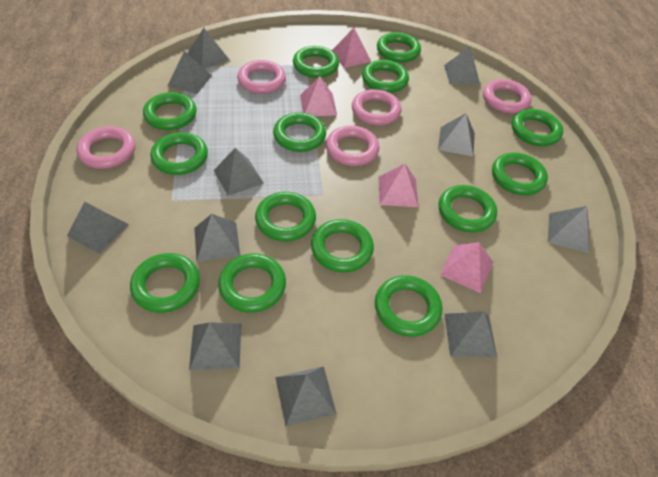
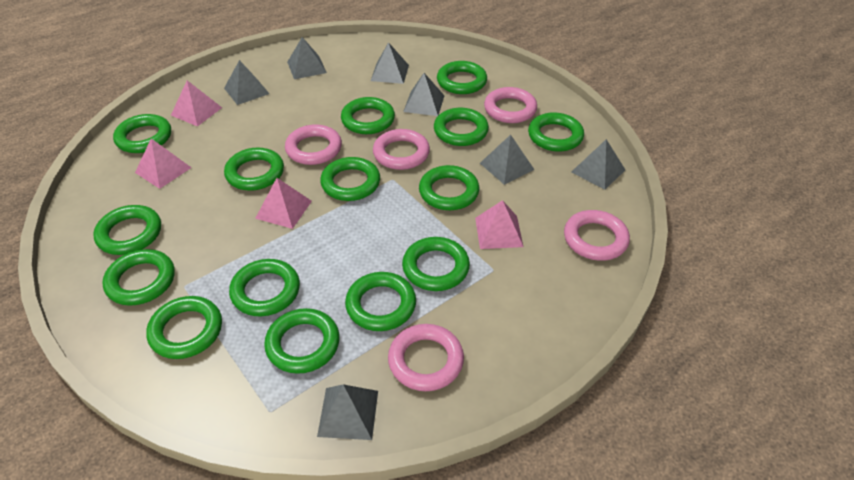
green ring: 14 -> 15
grey pyramid: 11 -> 7

